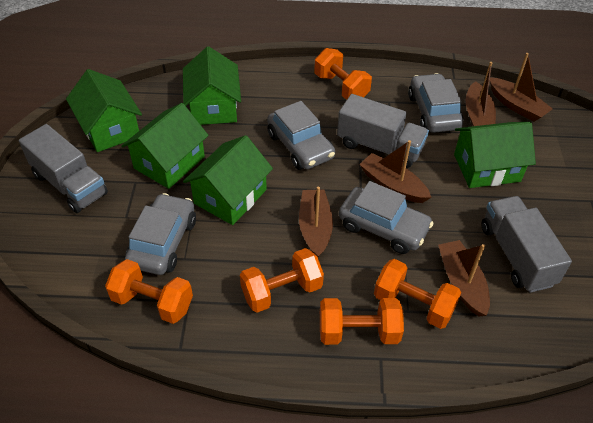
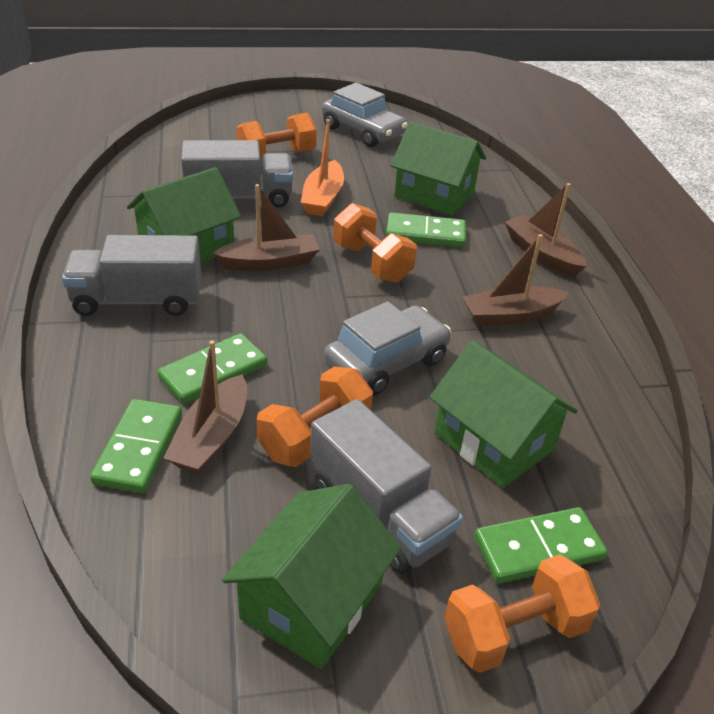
brown boat: 5 -> 4
green domino: 0 -> 4
green house: 5 -> 4
grey car: 4 -> 2
orange boat: 0 -> 1
orange dumbbell: 5 -> 4

